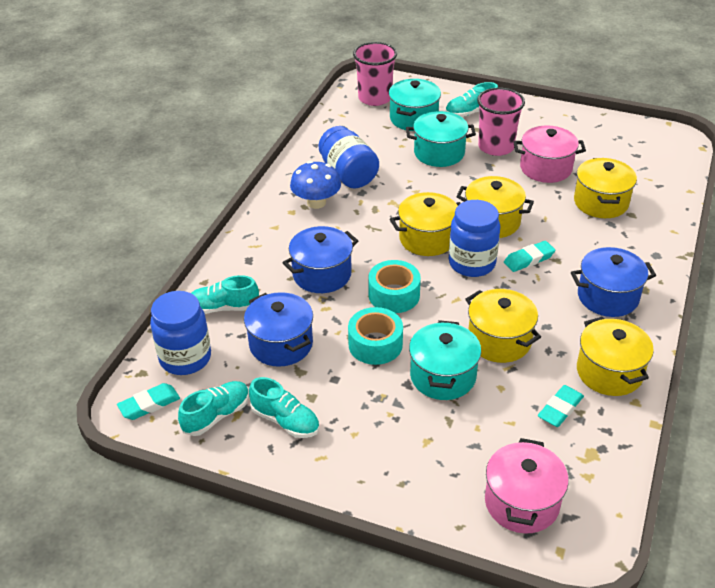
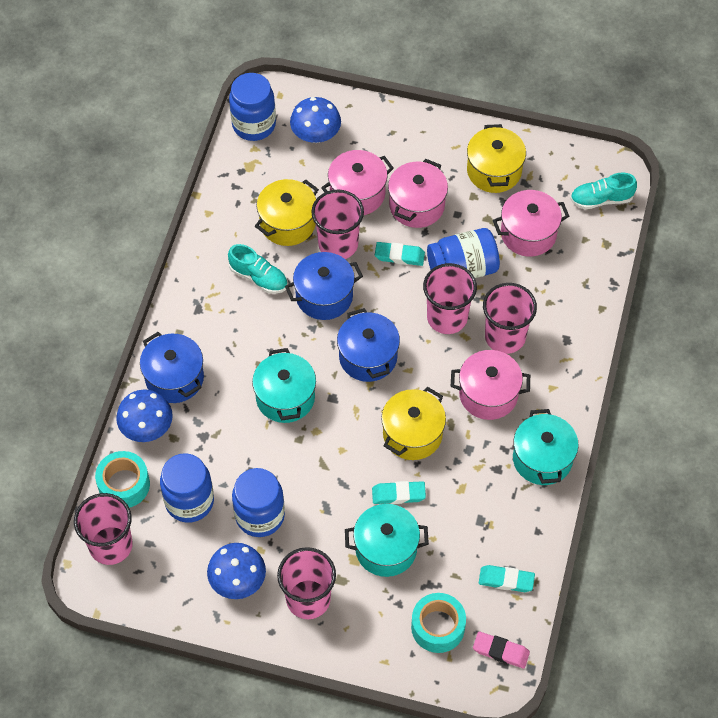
blue jar: 3 -> 4
blue mushroom: 1 -> 3
pink cup: 2 -> 5
pink eraser: 0 -> 1
pink pot: 2 -> 4
turquoise shoe: 4 -> 2
yellow pot: 5 -> 3

